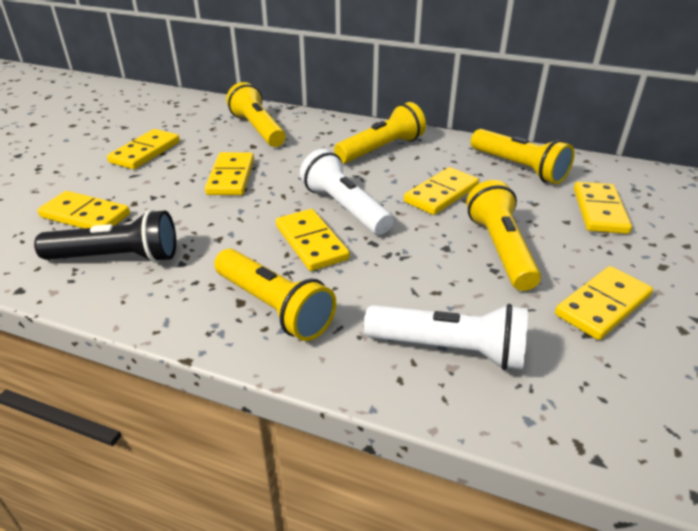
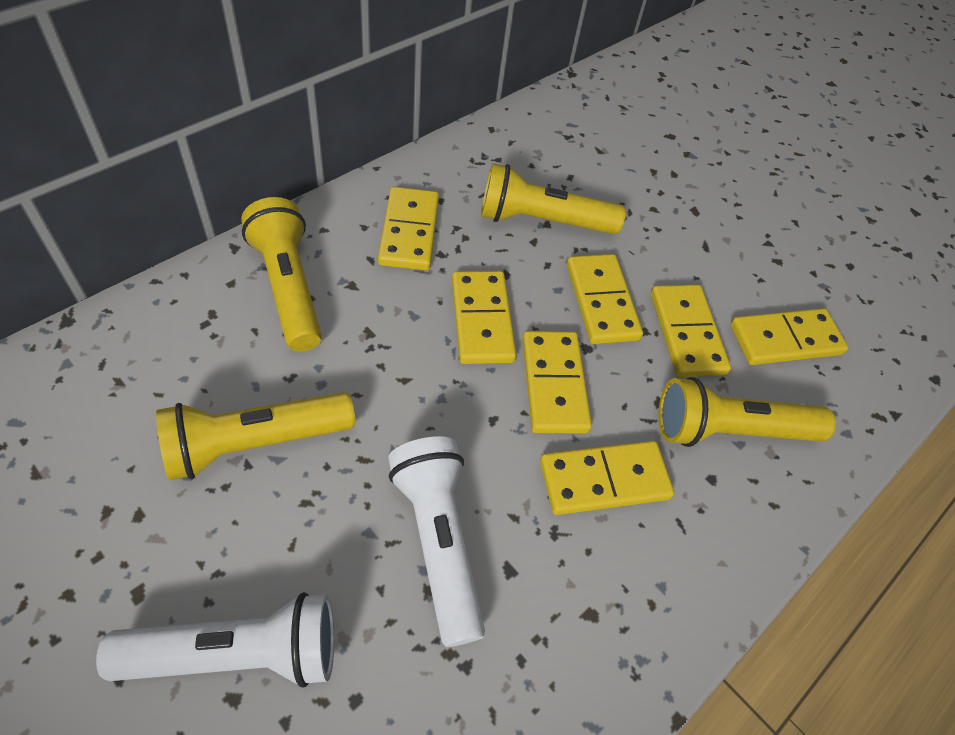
black flashlight: 1 -> 0
yellow flashlight: 5 -> 4

